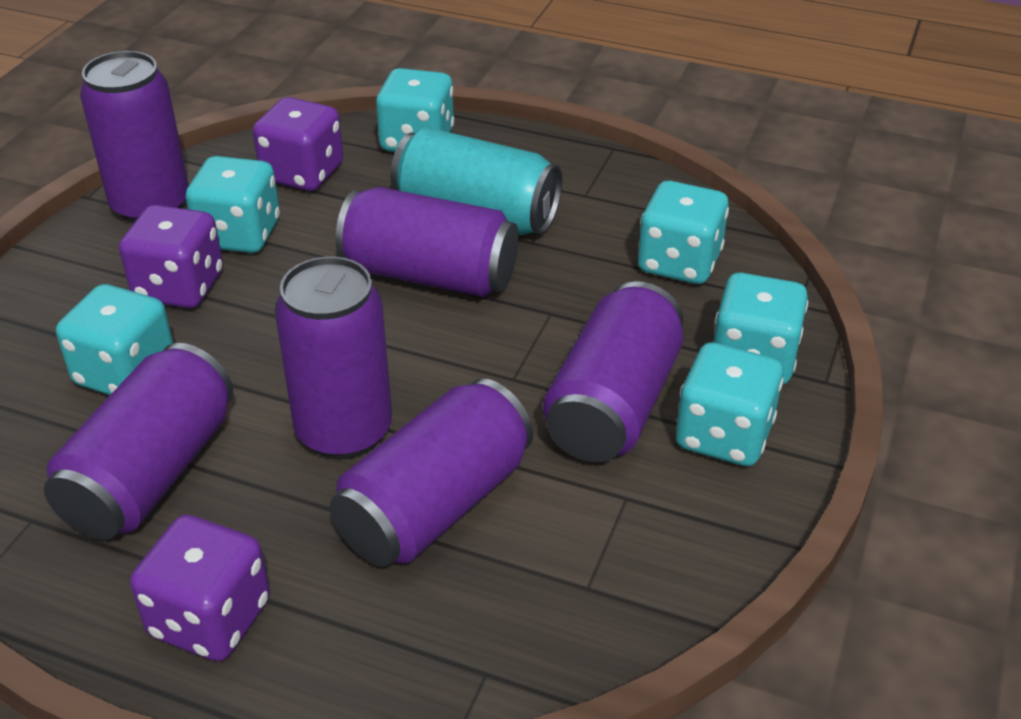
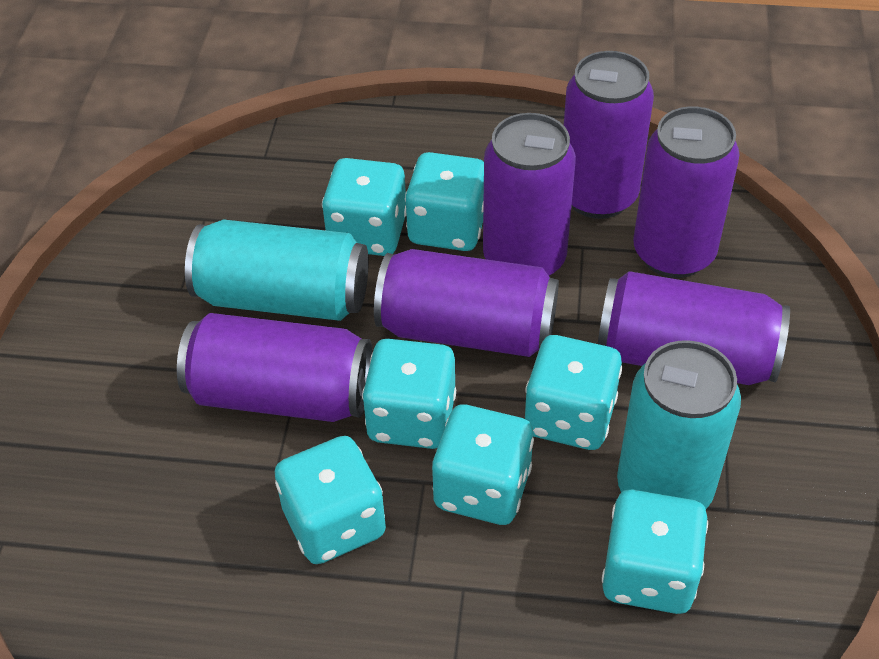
purple dice: 3 -> 0
turquoise can: 1 -> 2
turquoise dice: 6 -> 7

